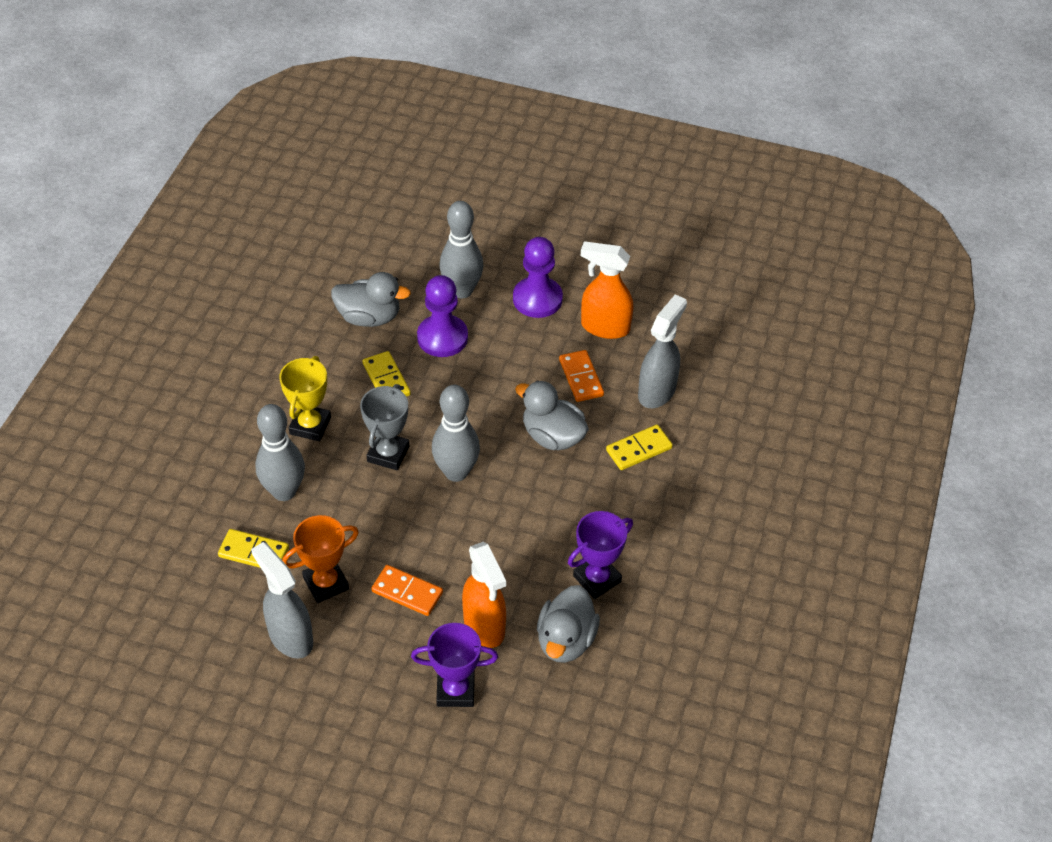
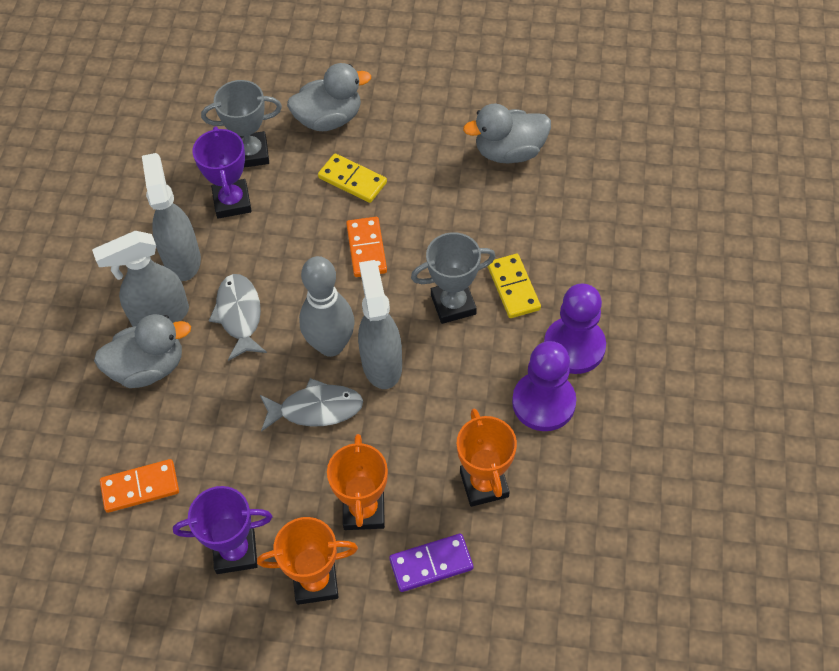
grey bowling pin: 3 -> 1
grey fish: 0 -> 2
grey spray bottle: 2 -> 3
grey trophy: 1 -> 2
orange spray bottle: 2 -> 0
orange trophy: 1 -> 3
purple domino: 0 -> 1
yellow domino: 3 -> 2
yellow trophy: 1 -> 0

